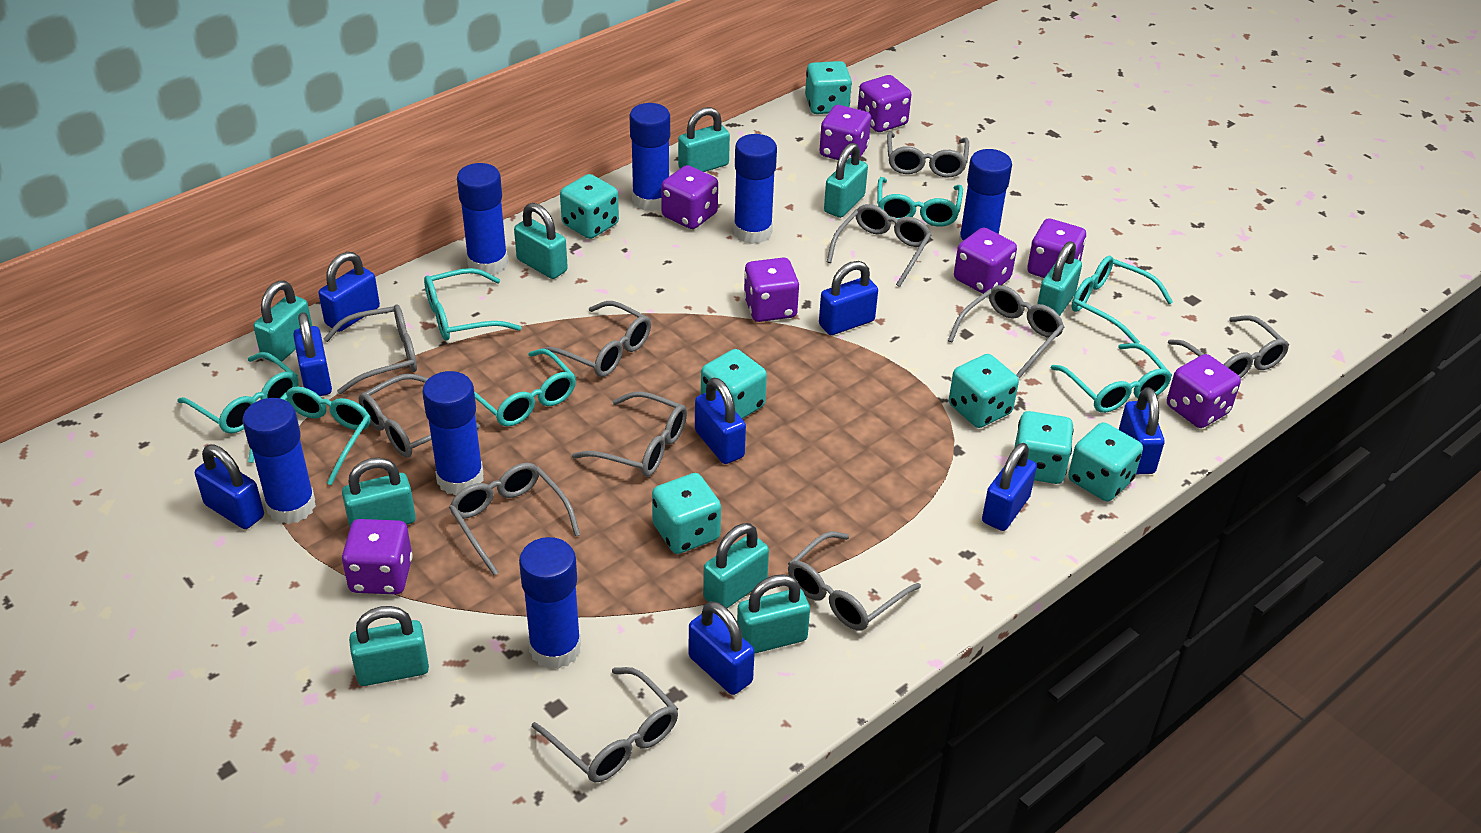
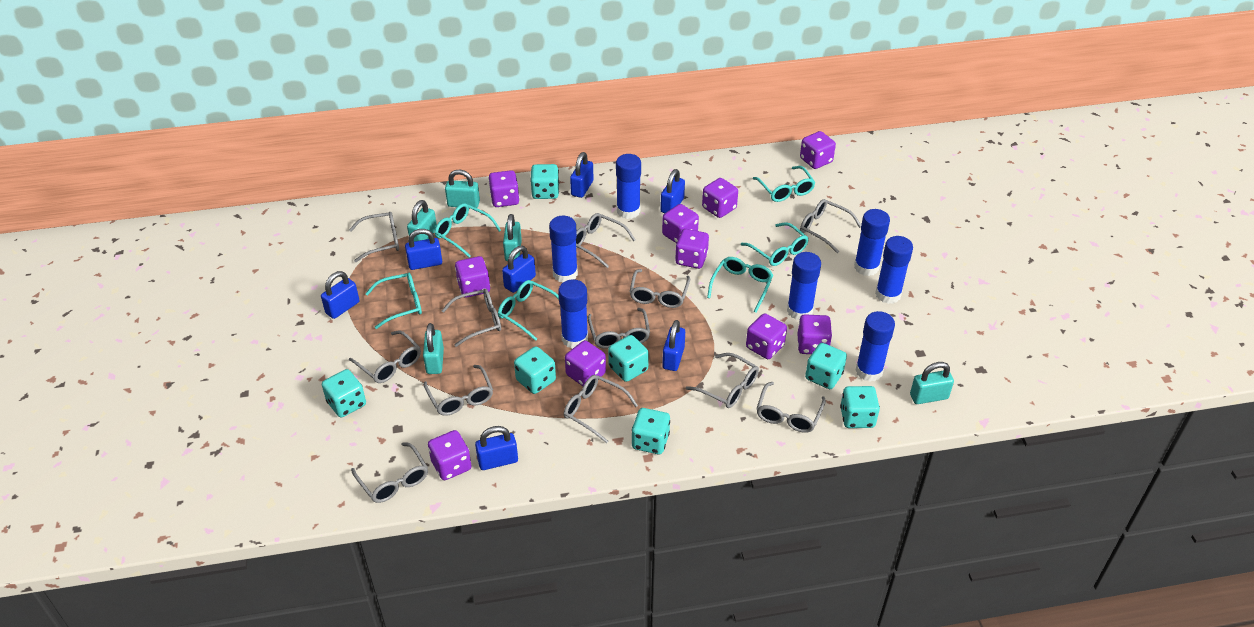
blue padlock: 8 -> 7
grey glasses: 11 -> 12
purple dice: 8 -> 10
turquoise glasses: 7 -> 6
turquoise padlock: 9 -> 5

